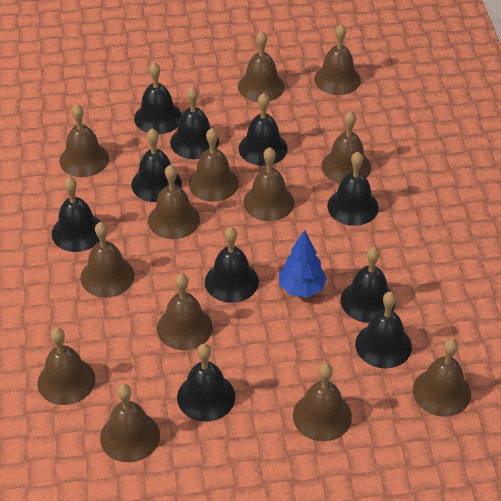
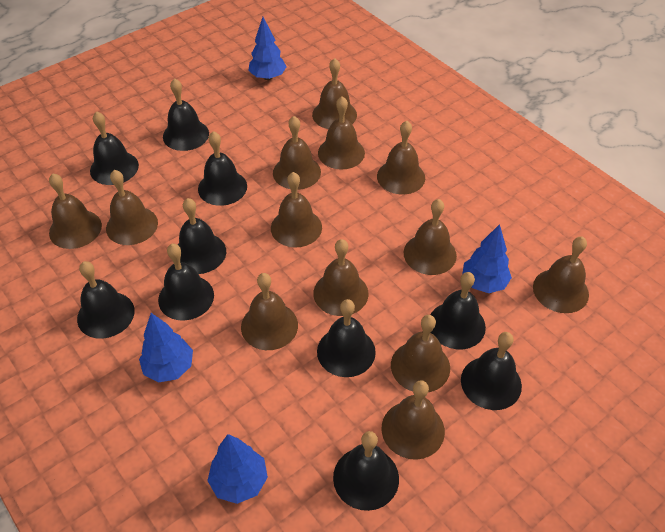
blue tree: 1 -> 4

